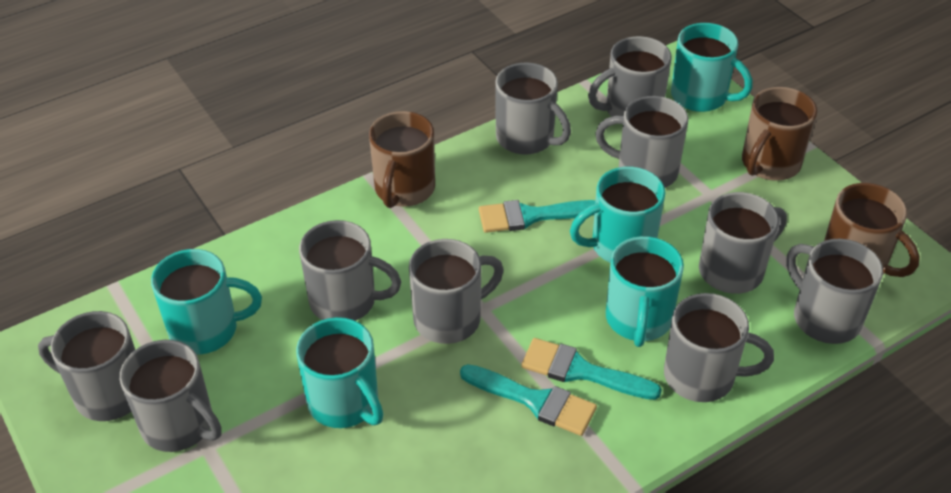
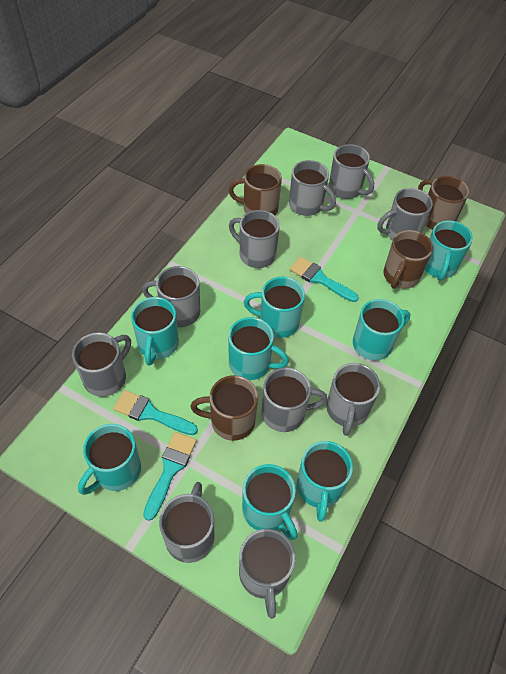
brown mug: 3 -> 4
turquoise mug: 5 -> 8

